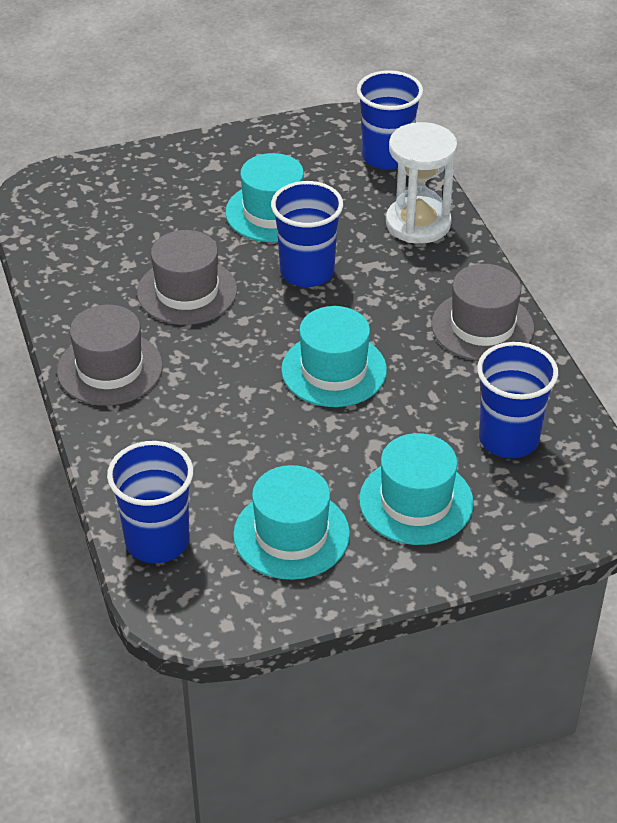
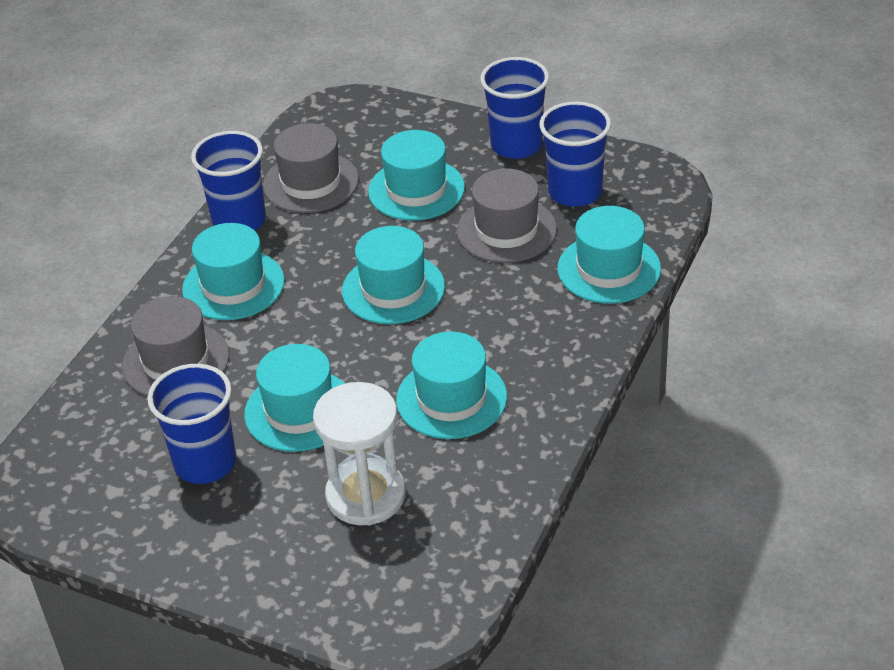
turquoise hat: 4 -> 6

